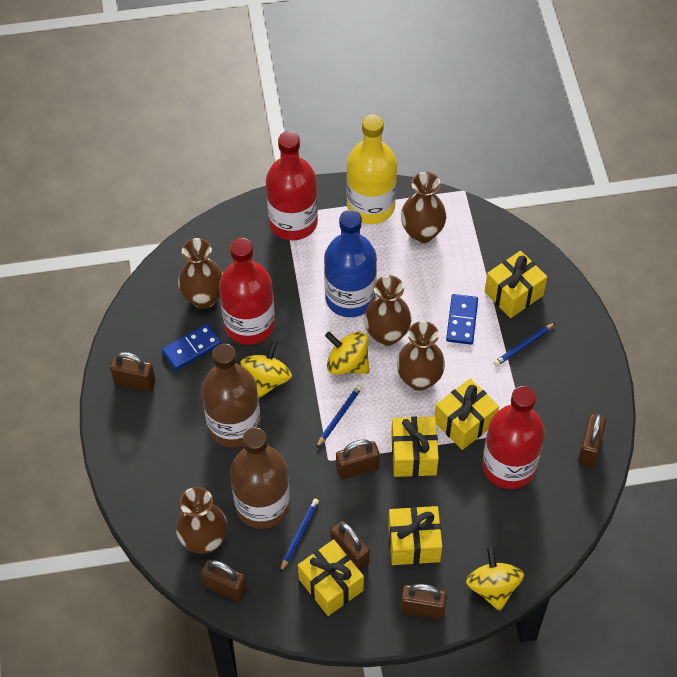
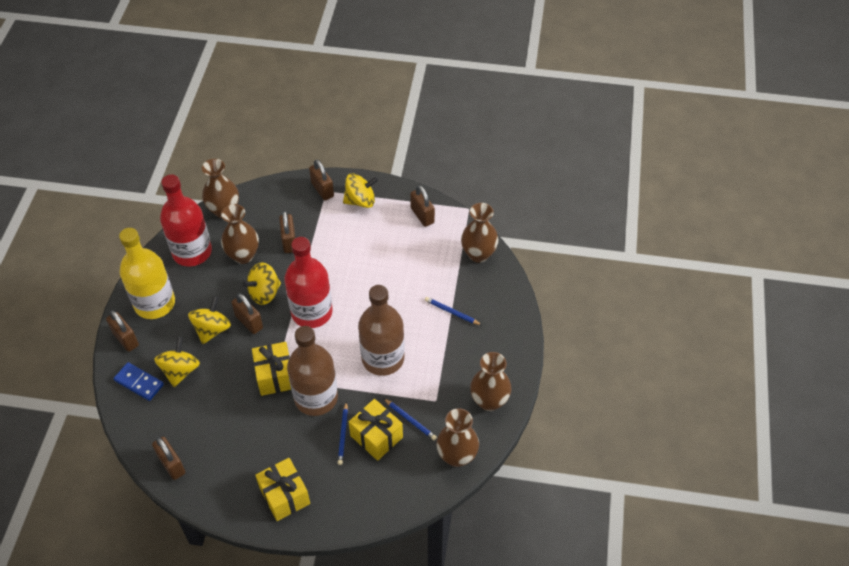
blue bottle: 1 -> 0
blue domino: 2 -> 1
red bottle: 3 -> 2
yellow gift: 5 -> 3
yellow spinning top: 3 -> 4

